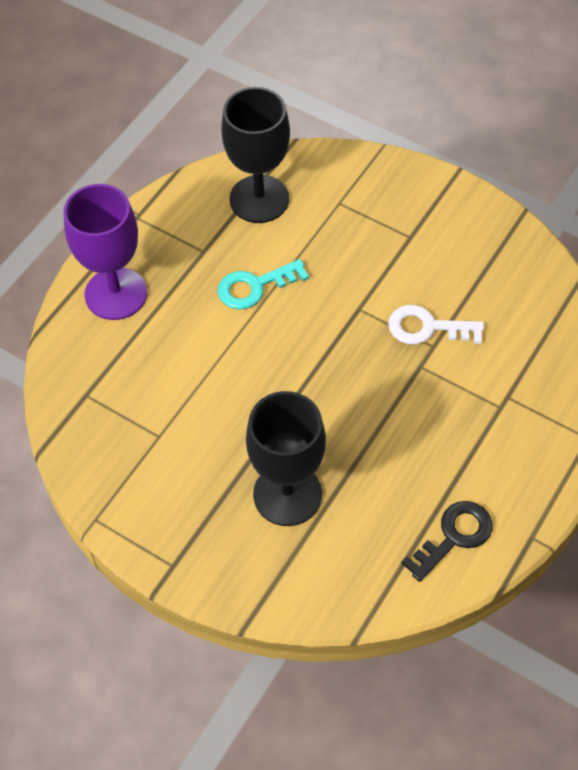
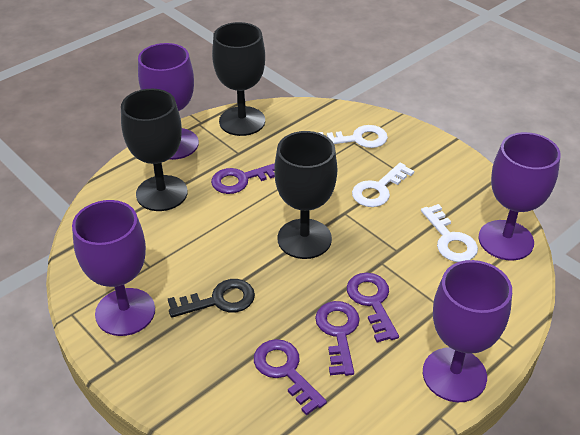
black goblet: 2 -> 3
purple goblet: 1 -> 4
purple key: 0 -> 4
turquoise key: 1 -> 0
white key: 1 -> 3

